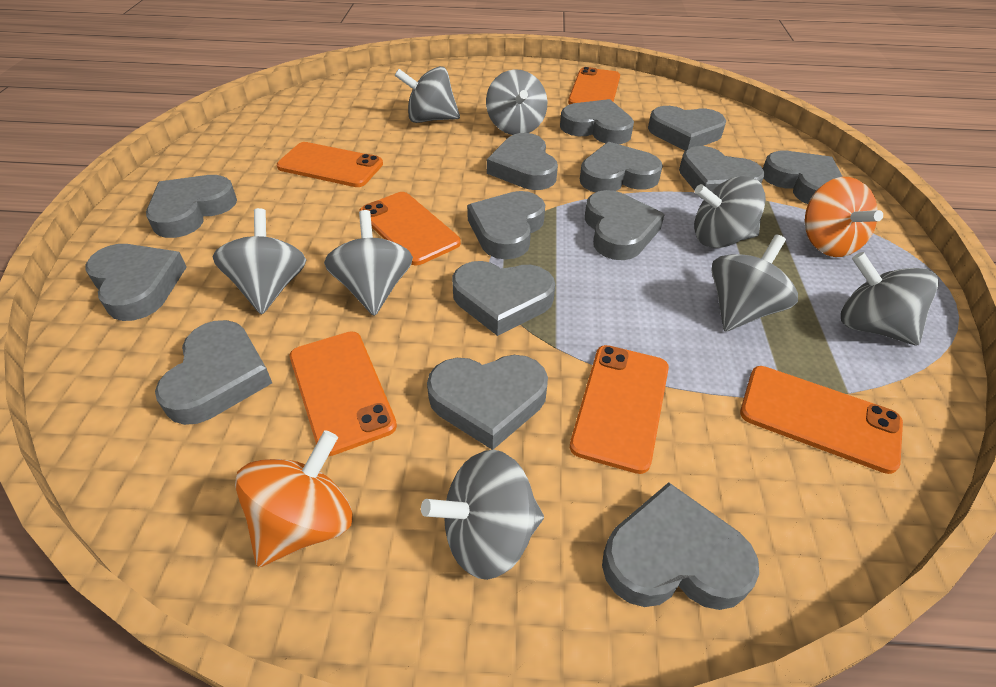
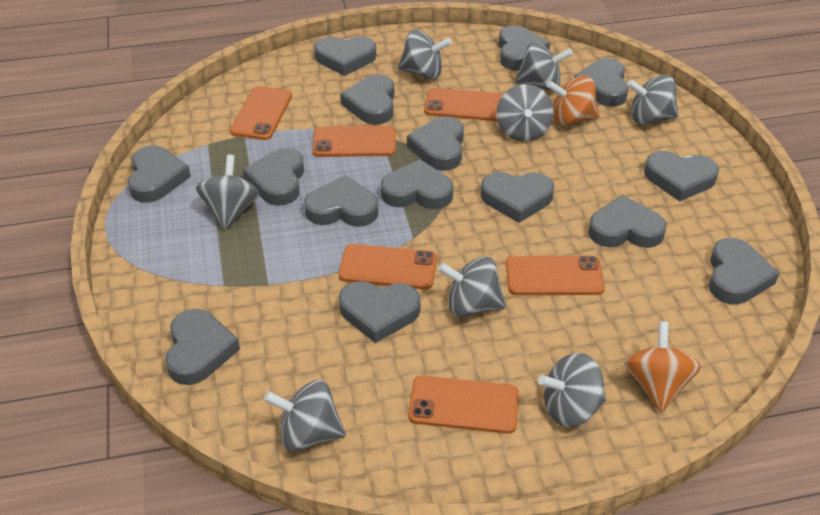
grey heart: 14 -> 15

